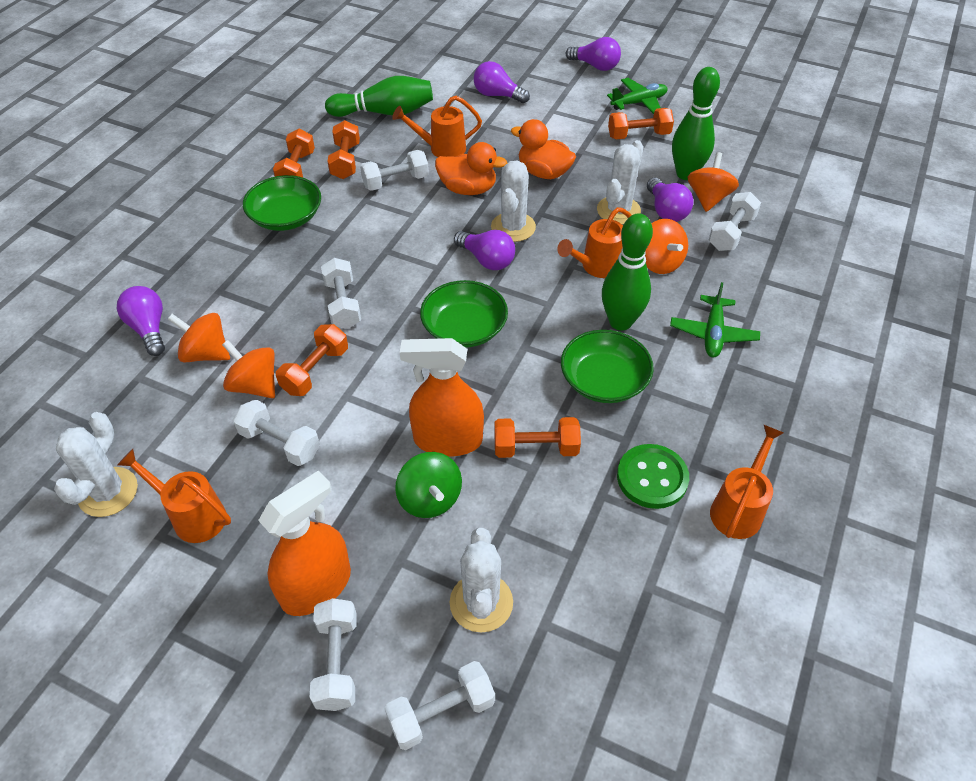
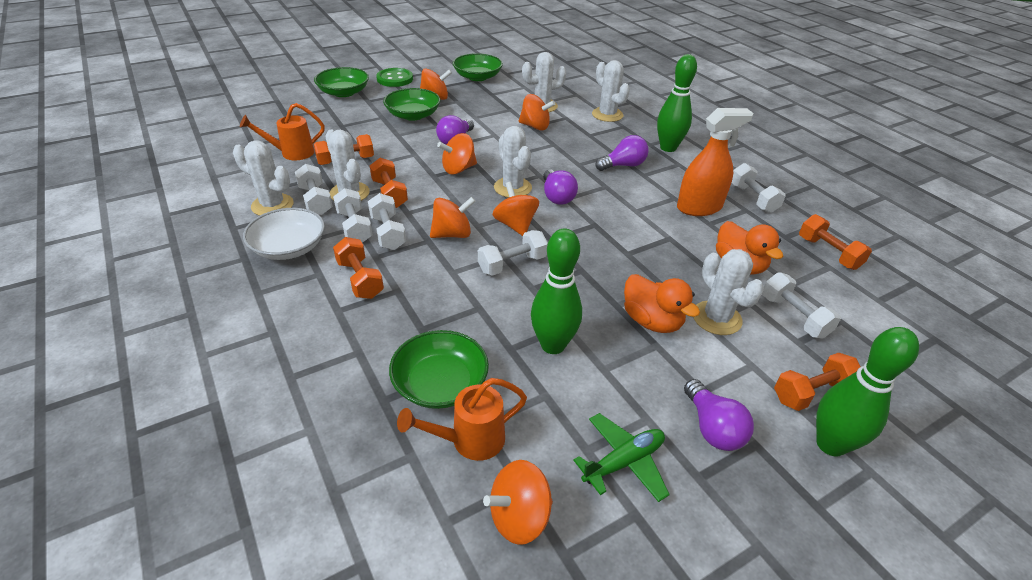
green bowl: 3 -> 4
green plane: 2 -> 1
green spinning top: 1 -> 0
orange spinning top: 4 -> 6
orange spray bottle: 2 -> 1
orange watering can: 4 -> 2
purple light bulb: 5 -> 4
white bowl: 0 -> 1
white cactus: 4 -> 6

